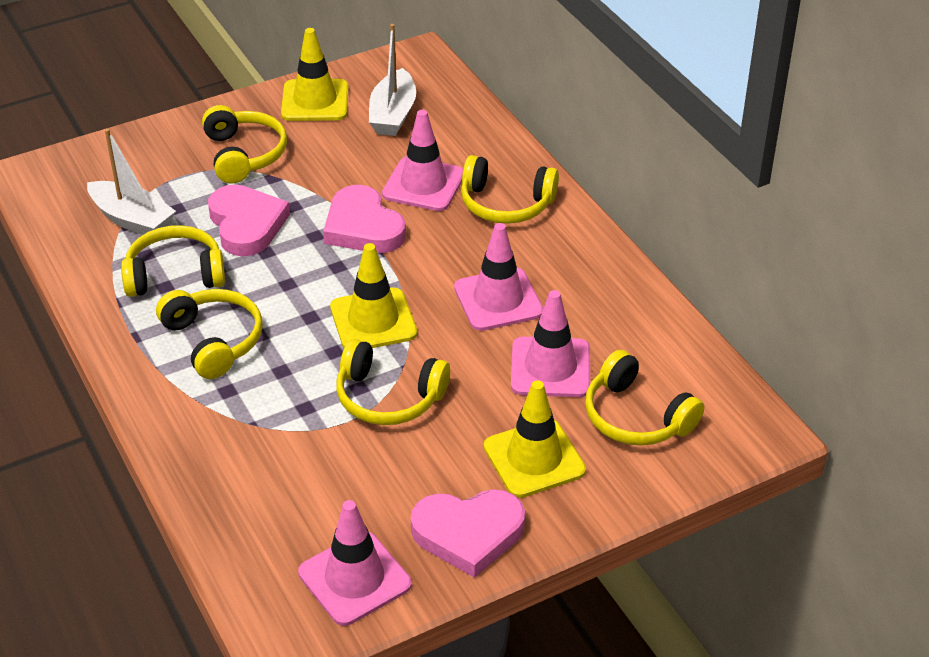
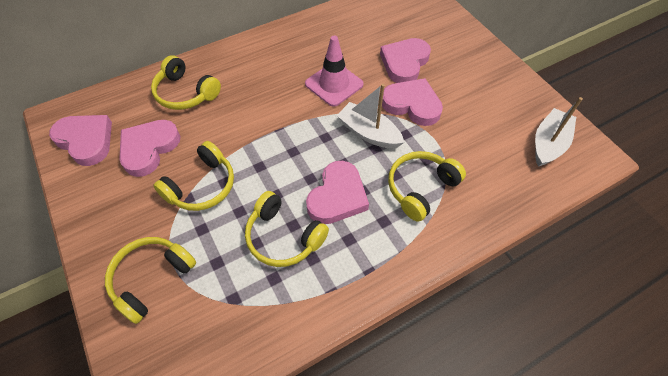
pink heart: 3 -> 5
pink traffic cone: 4 -> 1
yellow headphones: 6 -> 5
yellow traffic cone: 3 -> 0

